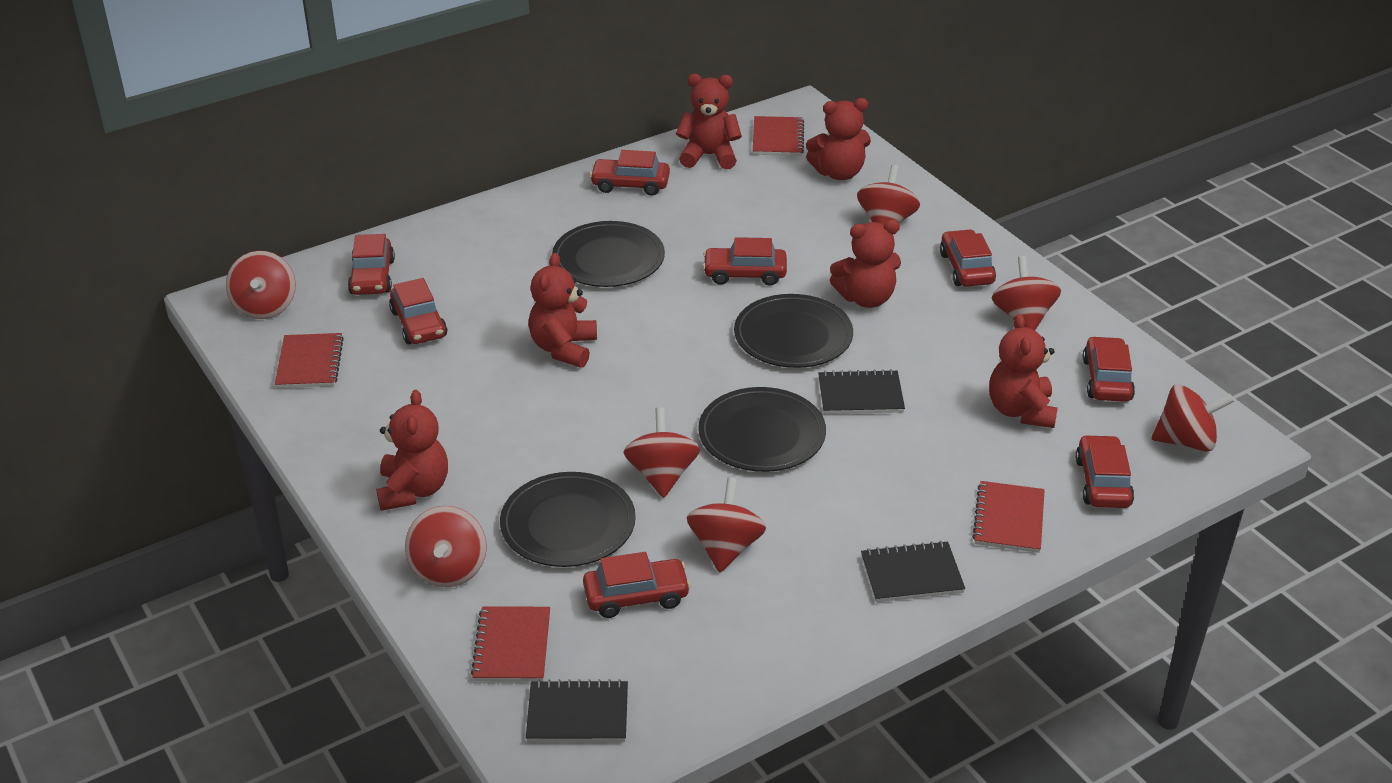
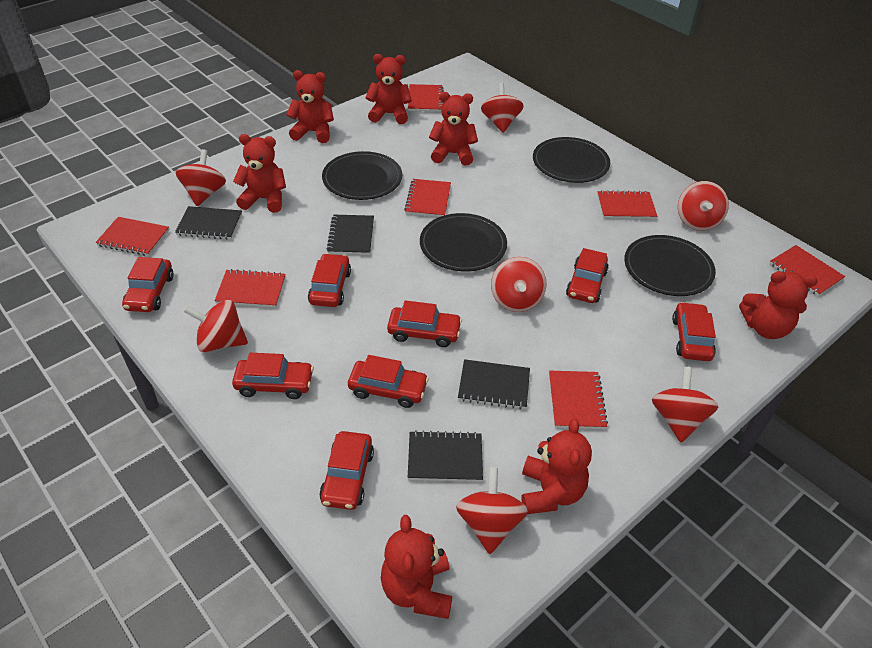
black notebook: 3 -> 4
red notebook: 4 -> 7
red teddy bear: 6 -> 7

